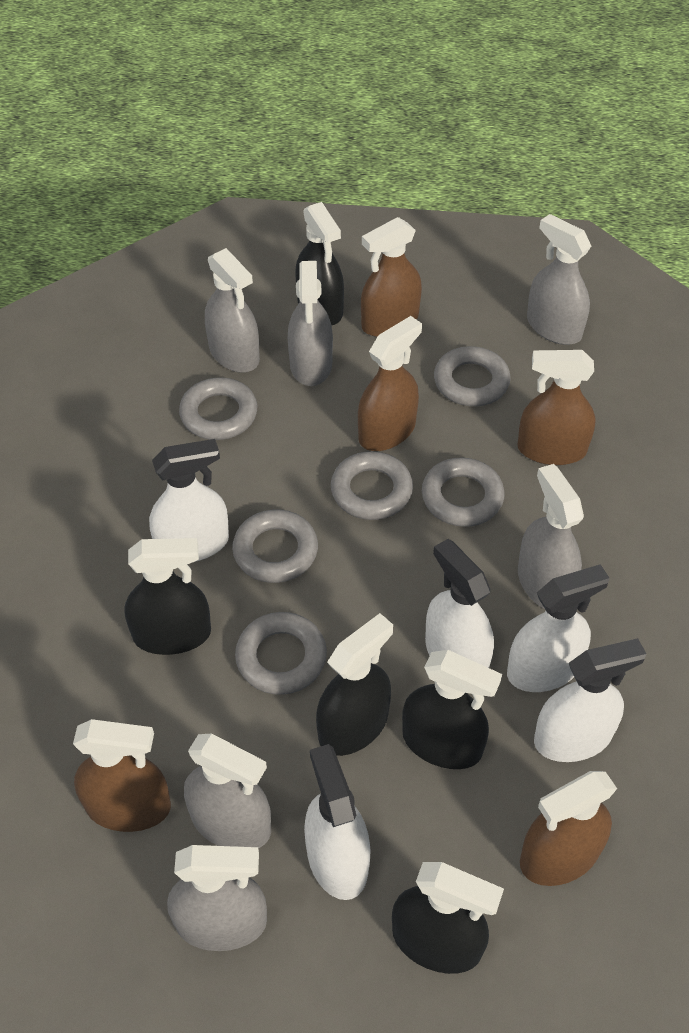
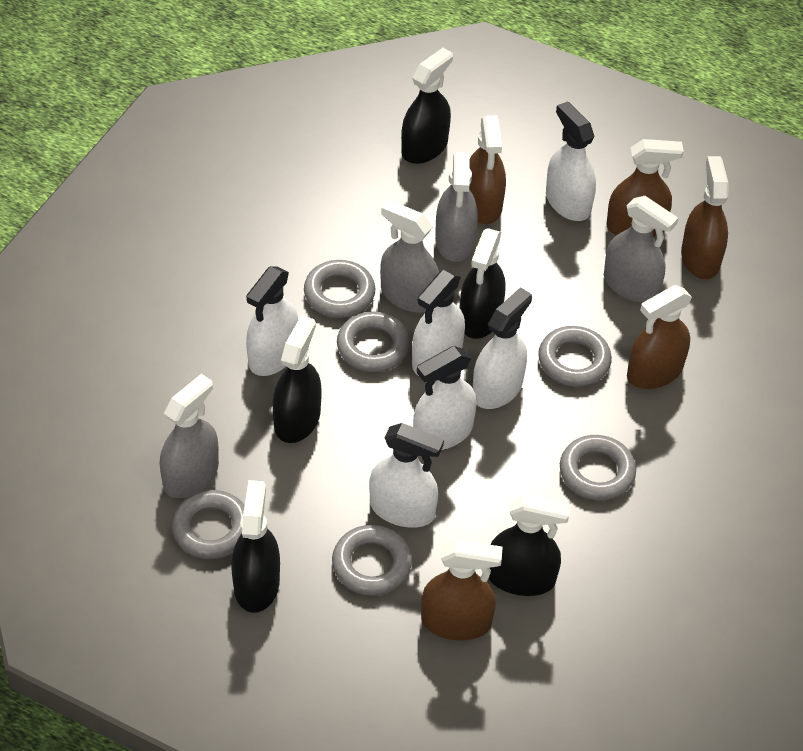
grey spray bottle: 6 -> 4
white spray bottle: 5 -> 6

